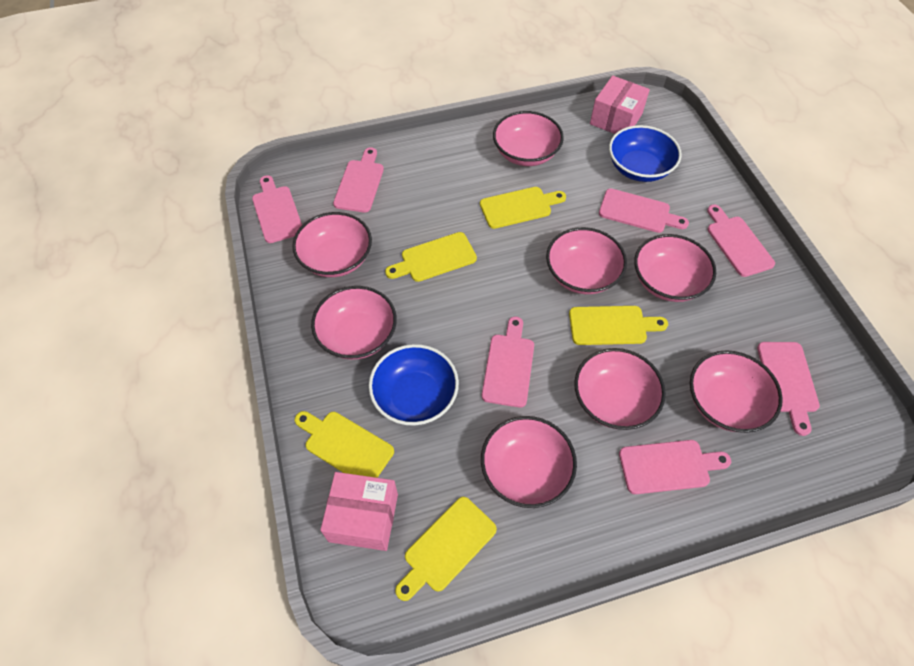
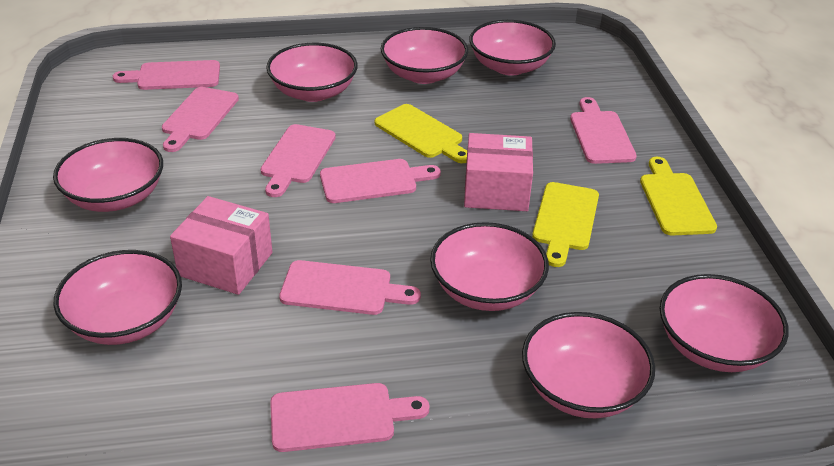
blue bowl: 2 -> 0
yellow cutting board: 5 -> 3

